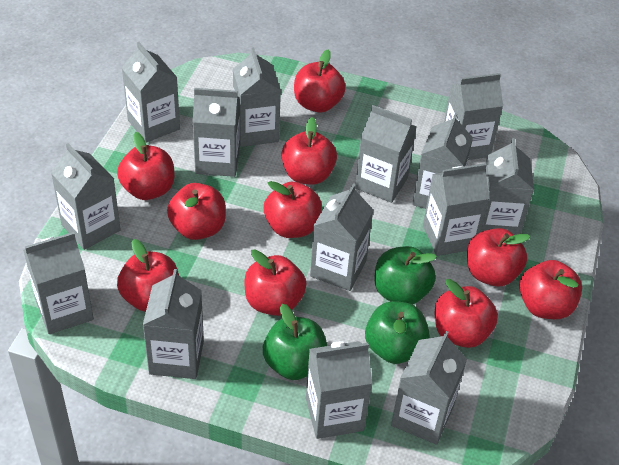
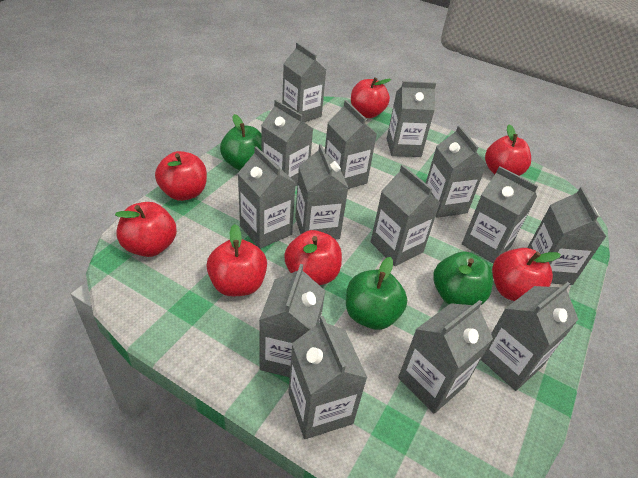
red apple: 10 -> 7

